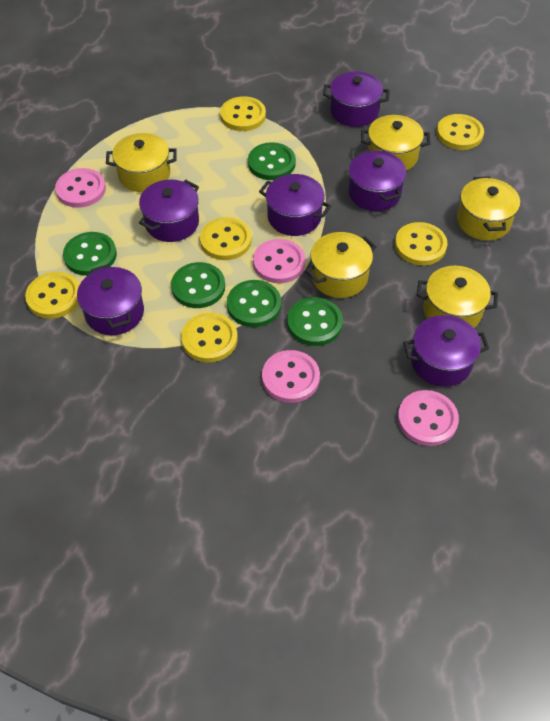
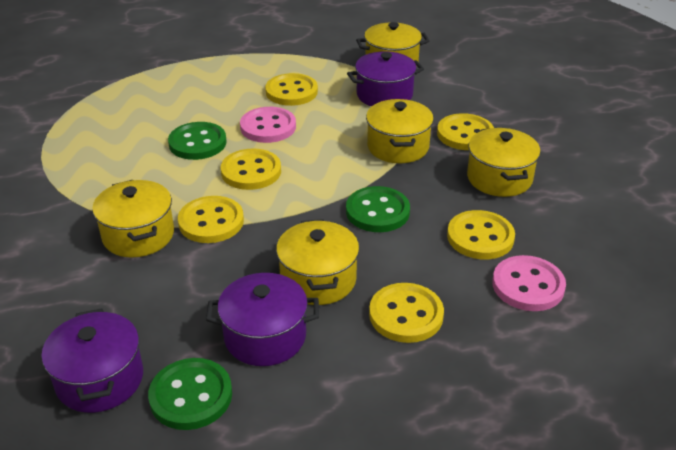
green button: 5 -> 3
pink button: 4 -> 2
purple pot: 6 -> 3

